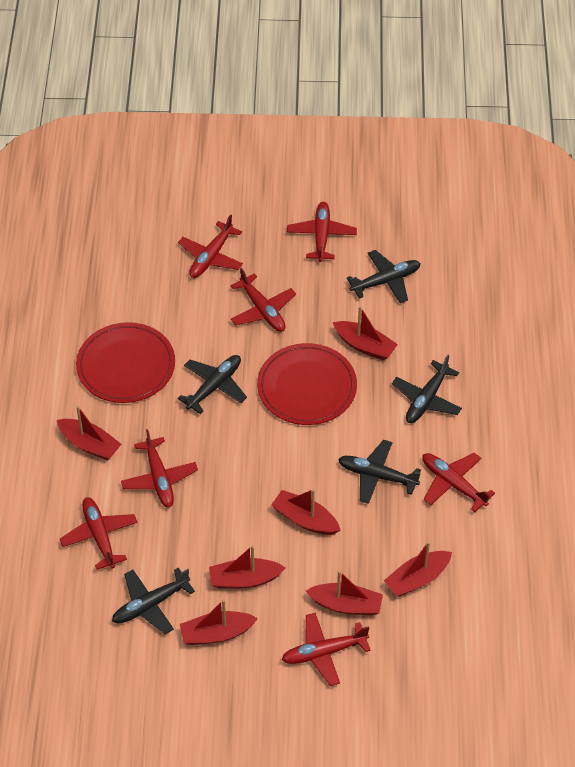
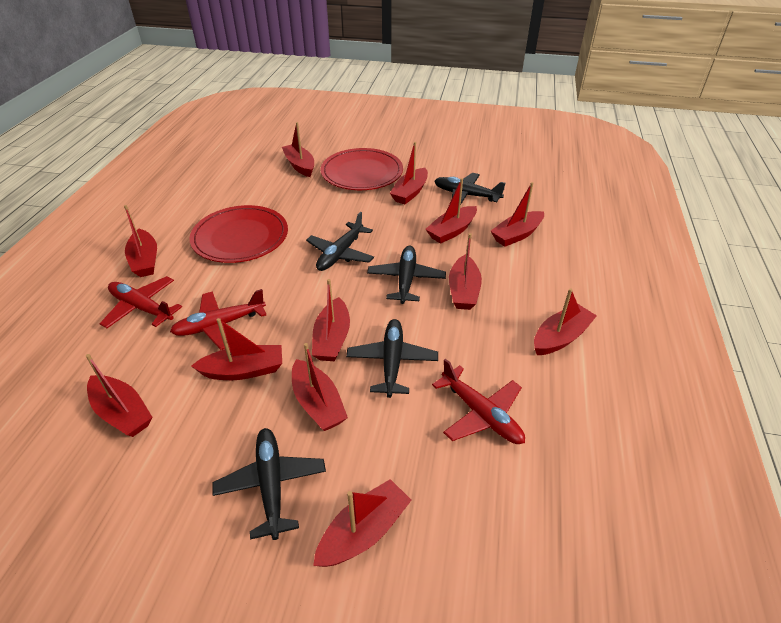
red boat: 7 -> 12
red plane: 7 -> 3

